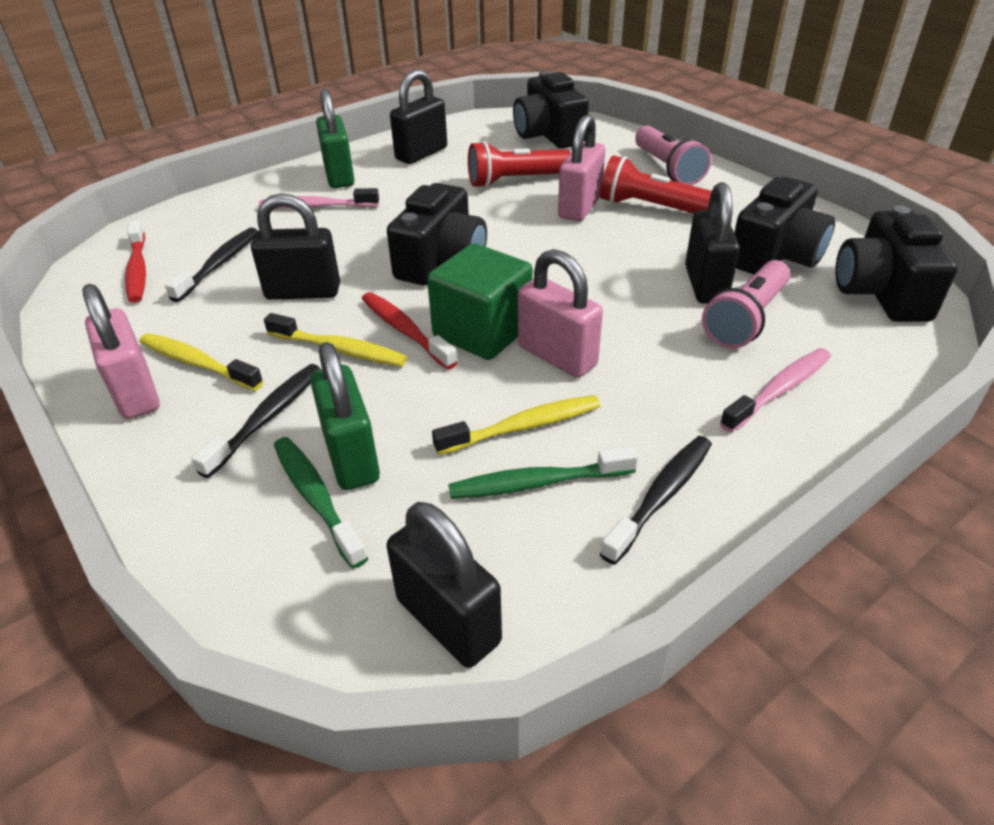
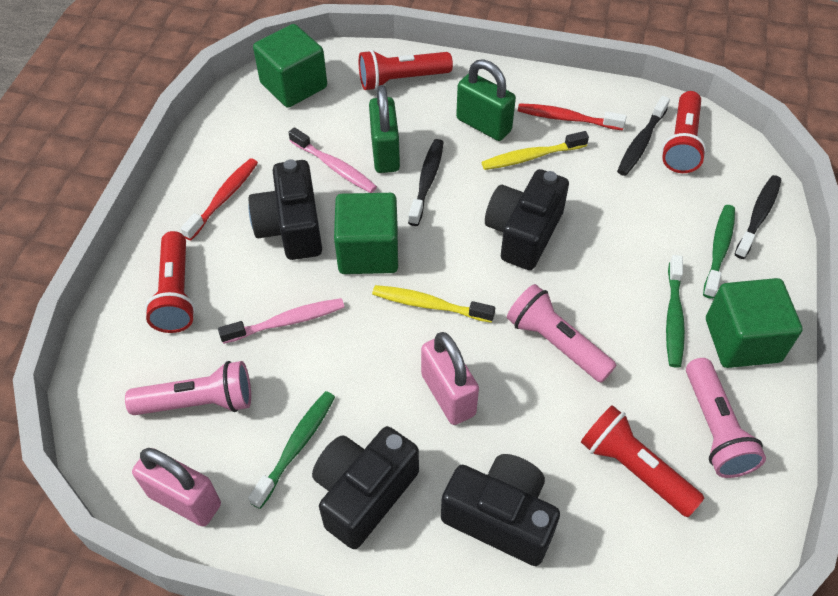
black padlock: 4 -> 0
green cube: 1 -> 3
green toothbrush: 2 -> 3
pink flashlight: 2 -> 3
pink padlock: 3 -> 2
red flashlight: 2 -> 4
yellow toothbrush: 3 -> 2

